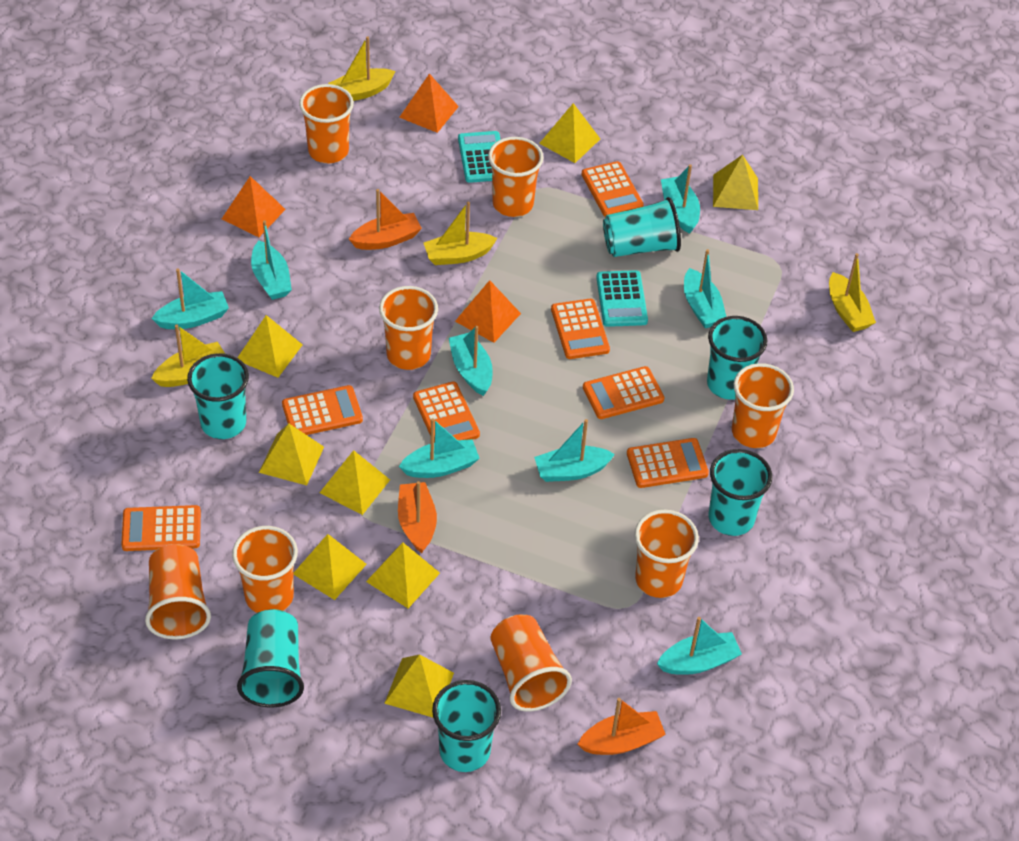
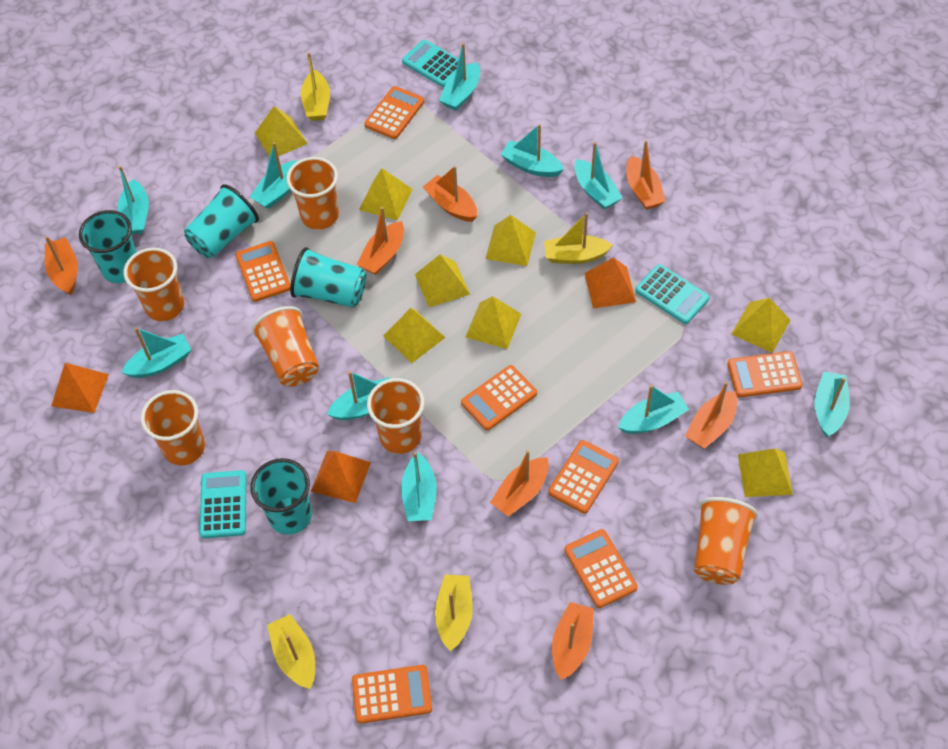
orange boat: 3 -> 7
orange cup: 8 -> 6
turquoise boat: 8 -> 10
turquoise calculator: 2 -> 3
turquoise cup: 6 -> 4

